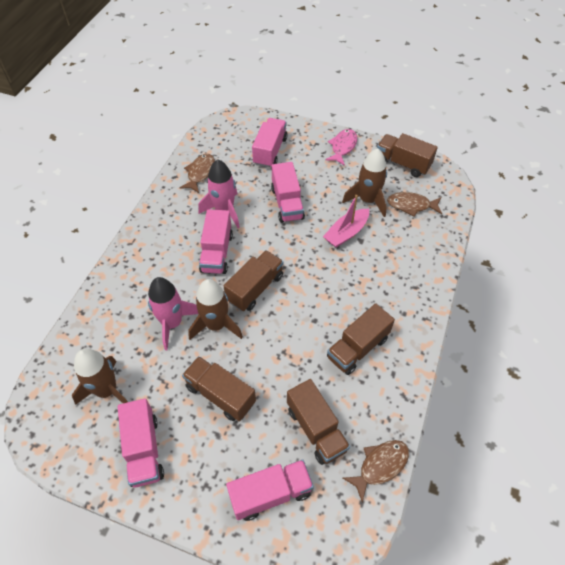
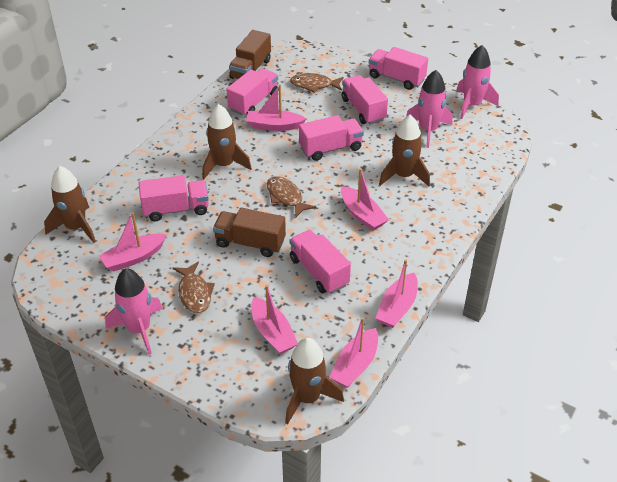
brown rocket: 3 -> 4
brown truck: 5 -> 2
pink boat: 1 -> 6
pink fish: 1 -> 0
pink rocket: 2 -> 3
pink truck: 5 -> 6

